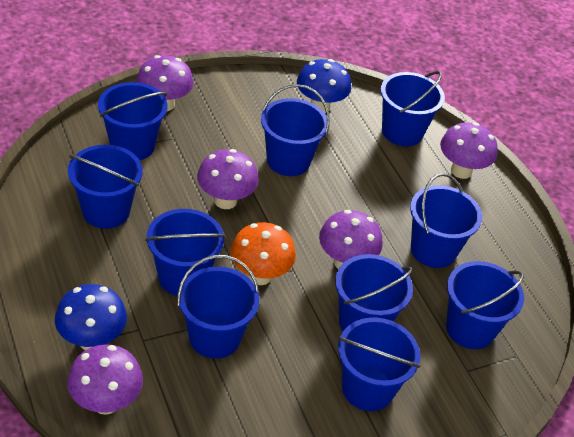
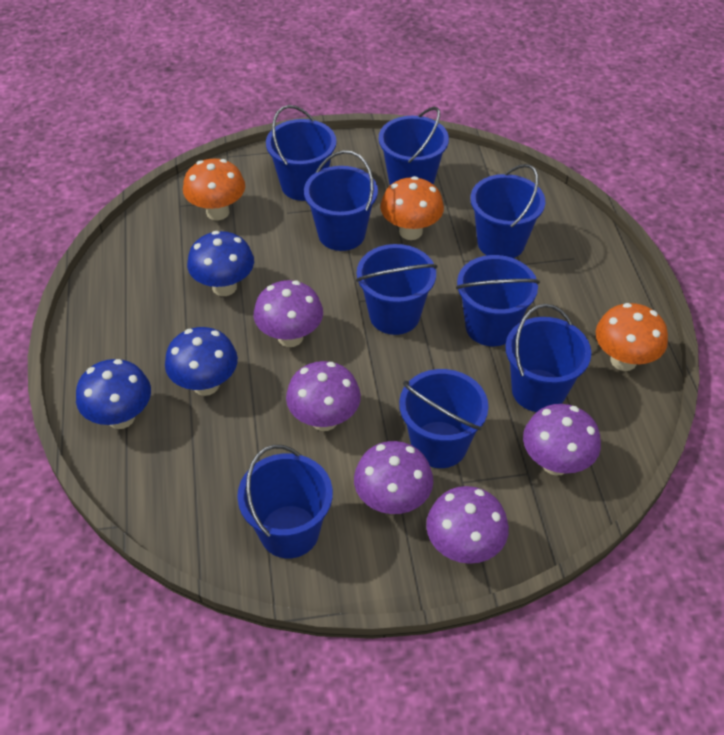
blue bucket: 10 -> 9
blue mushroom: 2 -> 3
orange mushroom: 1 -> 3

